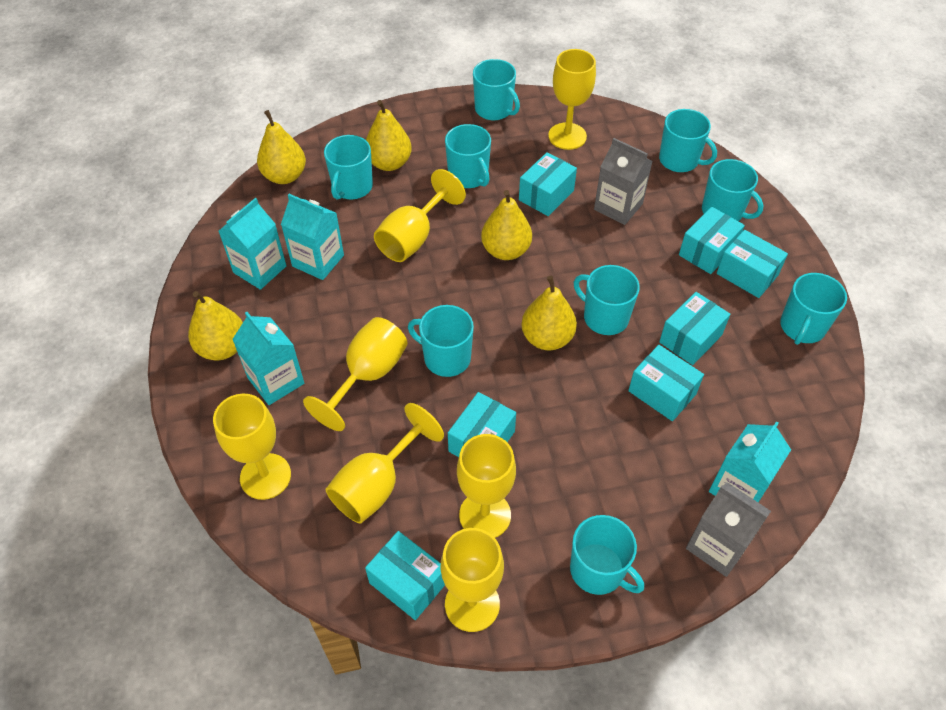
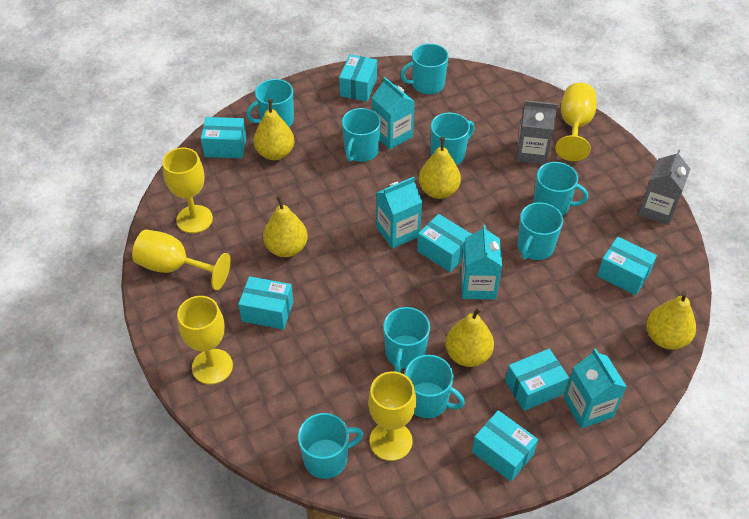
yellow goblet: 7 -> 5

